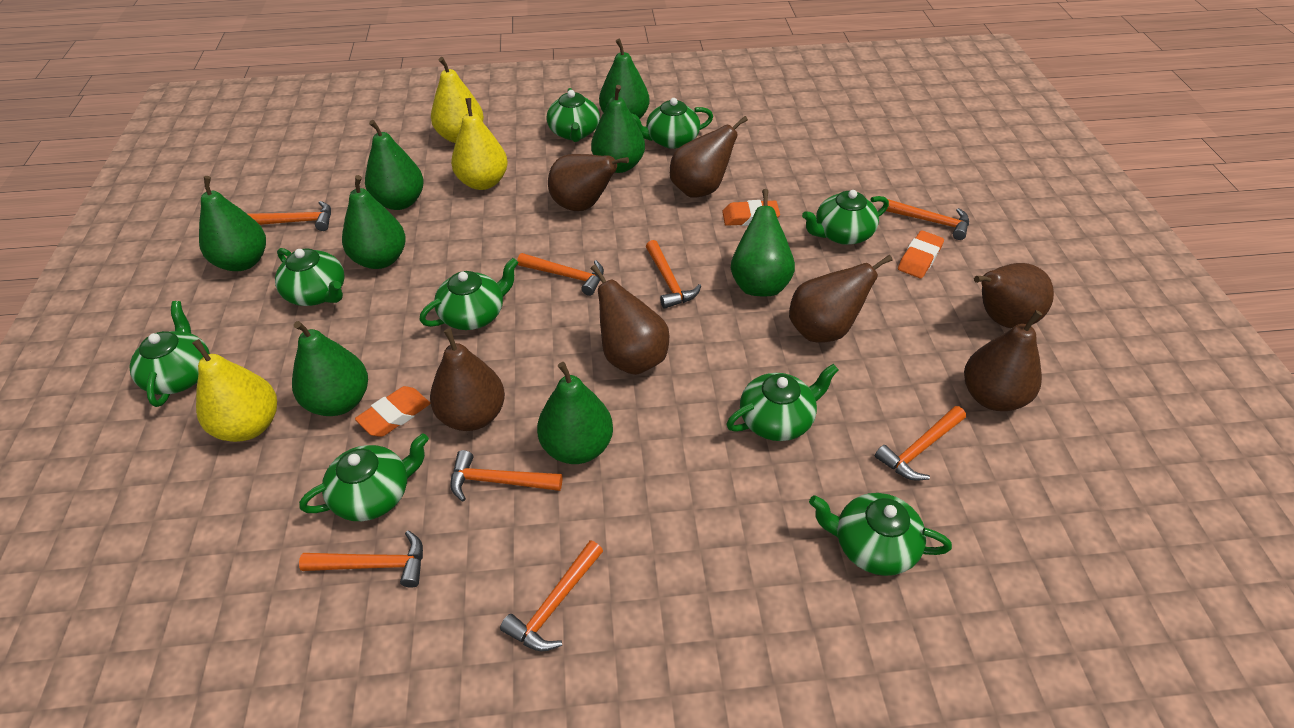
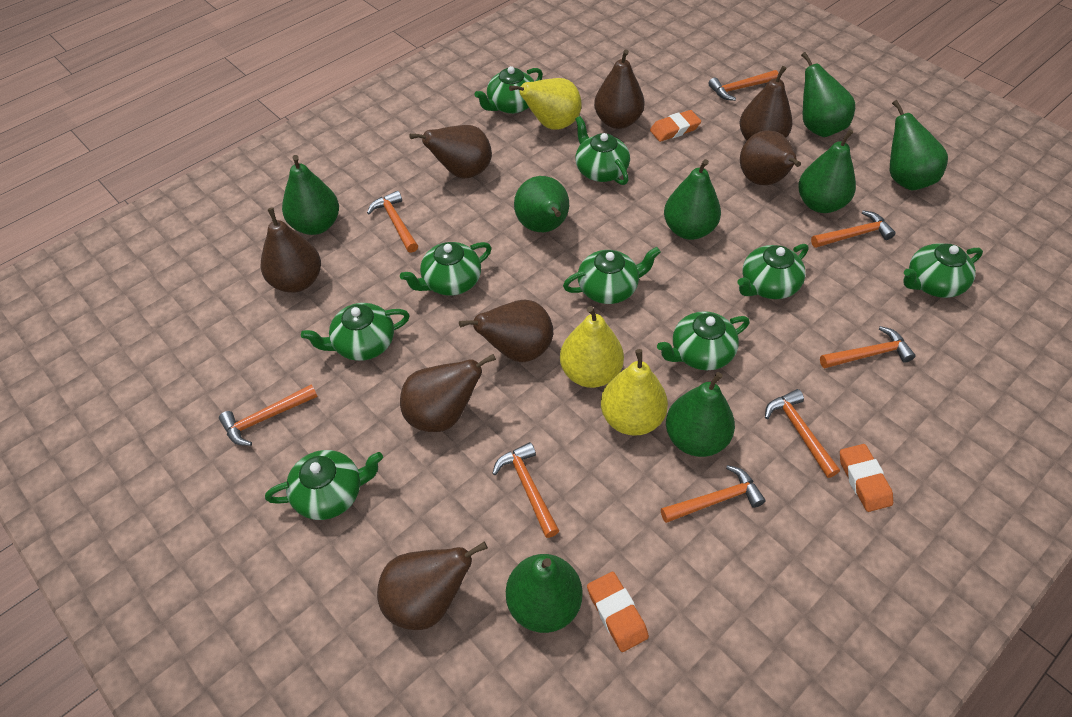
brown pear: 7 -> 8

